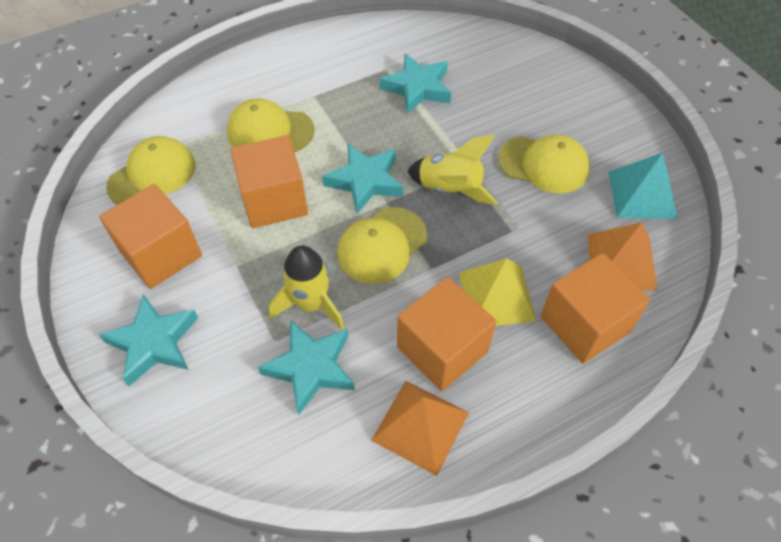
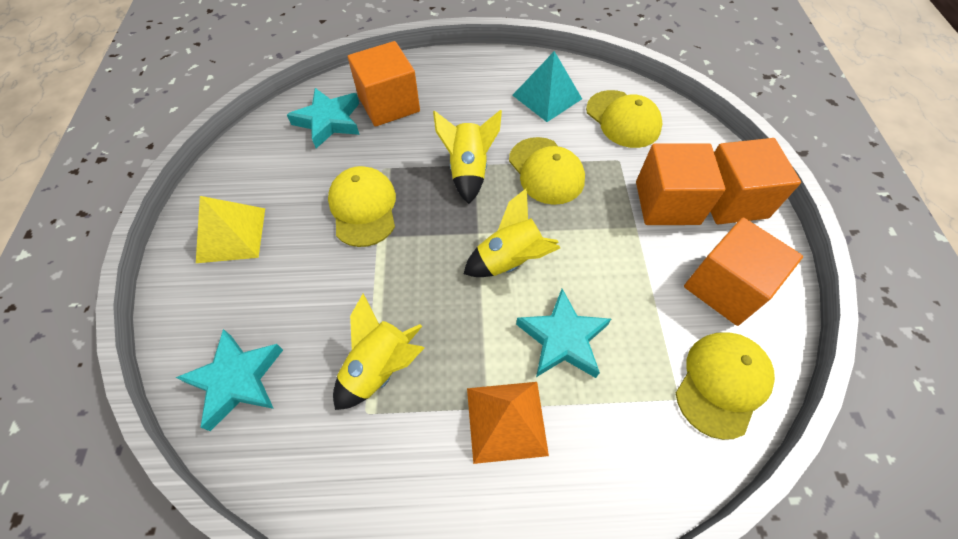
orange pyramid: 2 -> 1
turquoise star: 4 -> 3
yellow rocket: 2 -> 3

